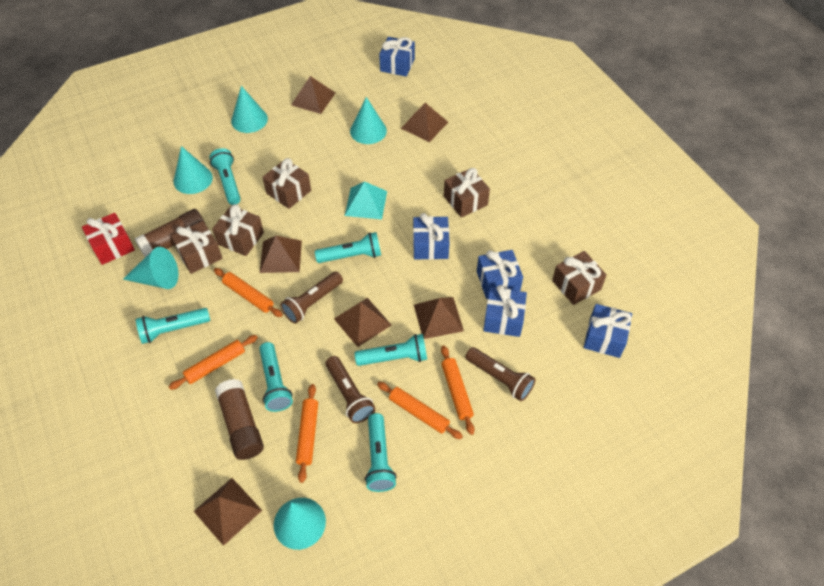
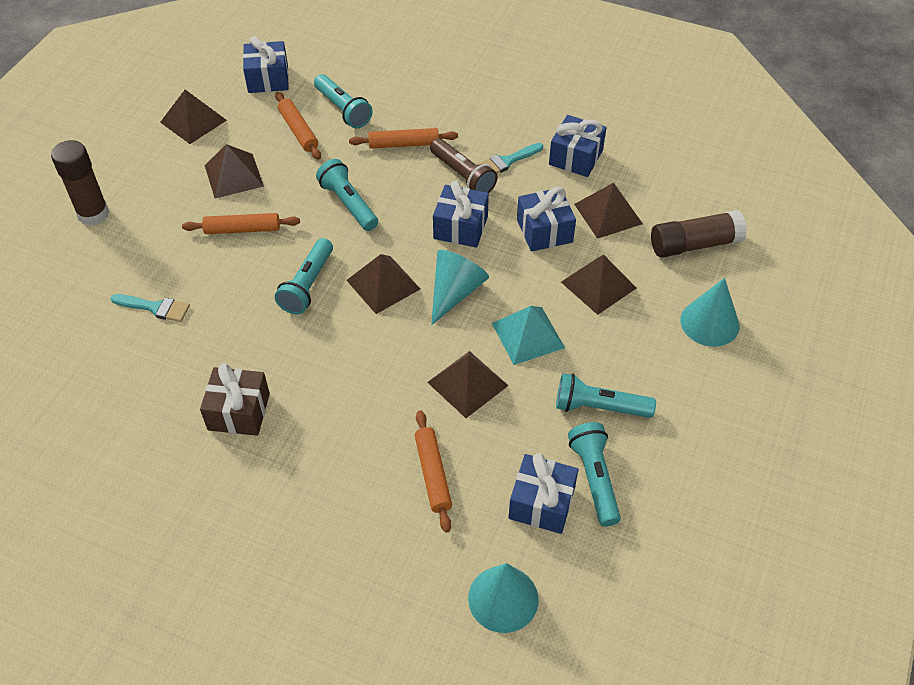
brown flashlight: 3 -> 1
brown gift: 5 -> 1
orange rolling pin: 5 -> 4
red gift: 1 -> 0
turquoise brush: 0 -> 2
turquoise cone: 5 -> 3
turquoise flashlight: 6 -> 5

